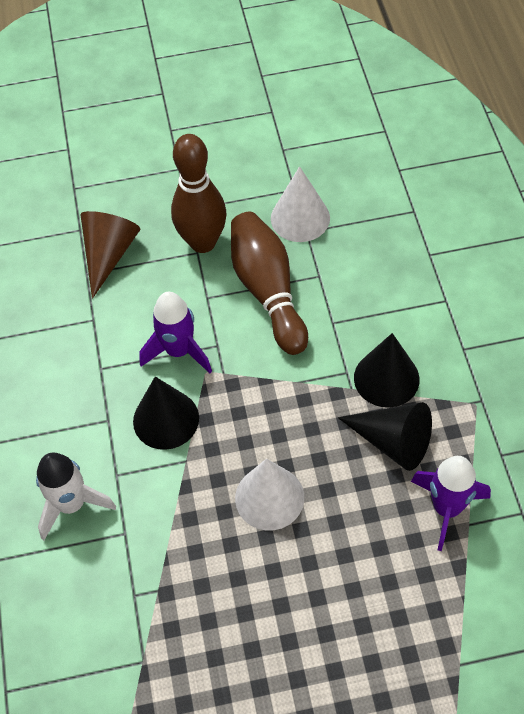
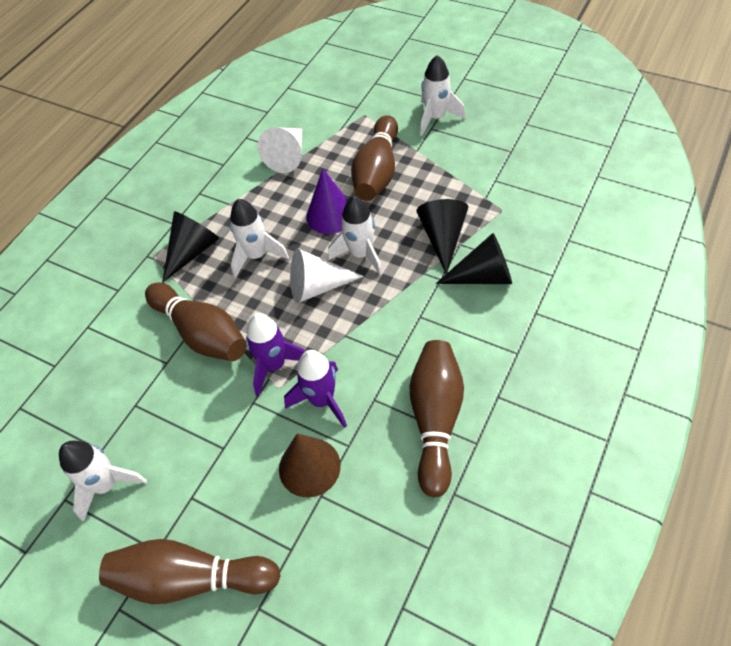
brown bowling pin: 2 -> 4
purple cone: 0 -> 1
white rocket: 1 -> 4

